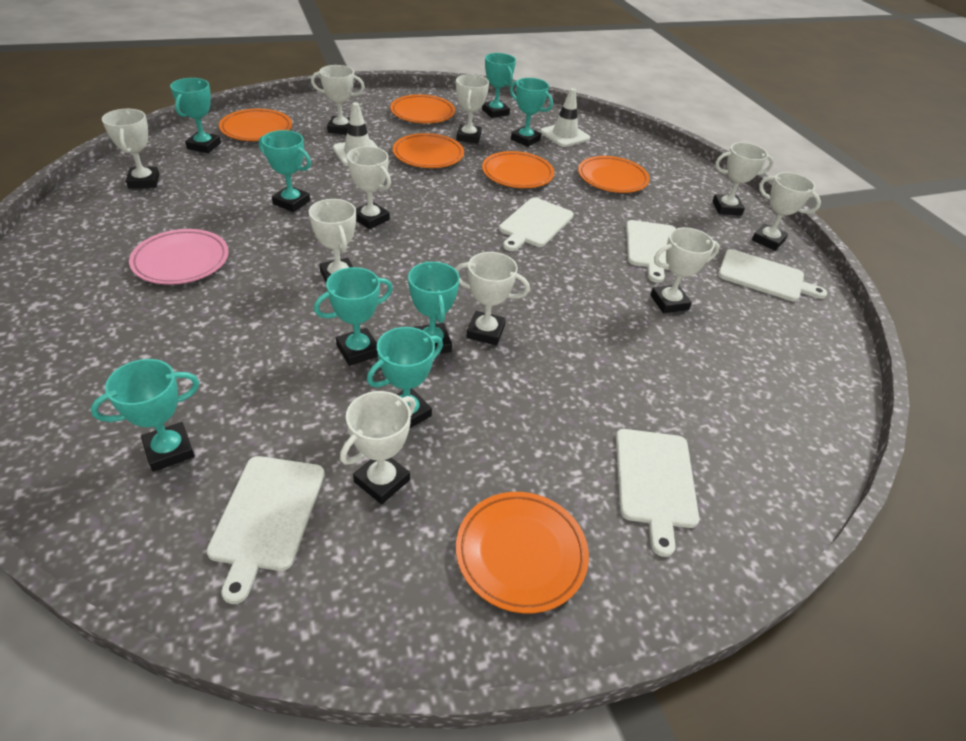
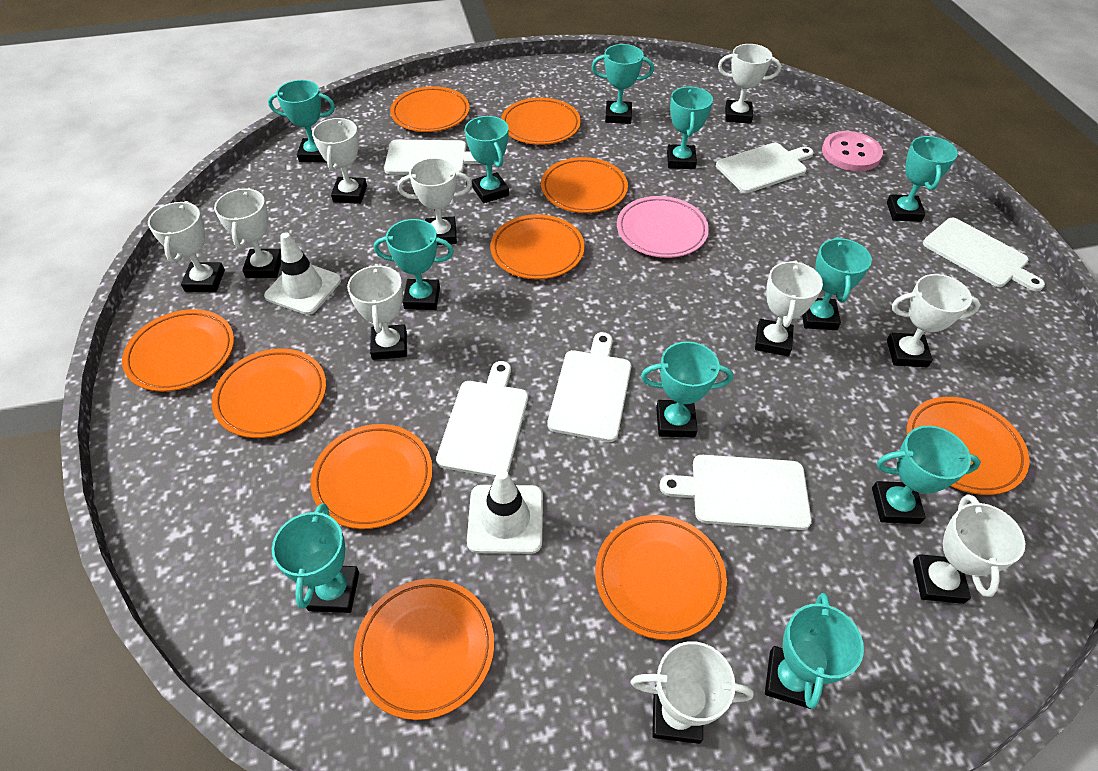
orange plate: 6 -> 10
pink button: 0 -> 1
turquoise trophy: 8 -> 11
white cutting board: 5 -> 6

